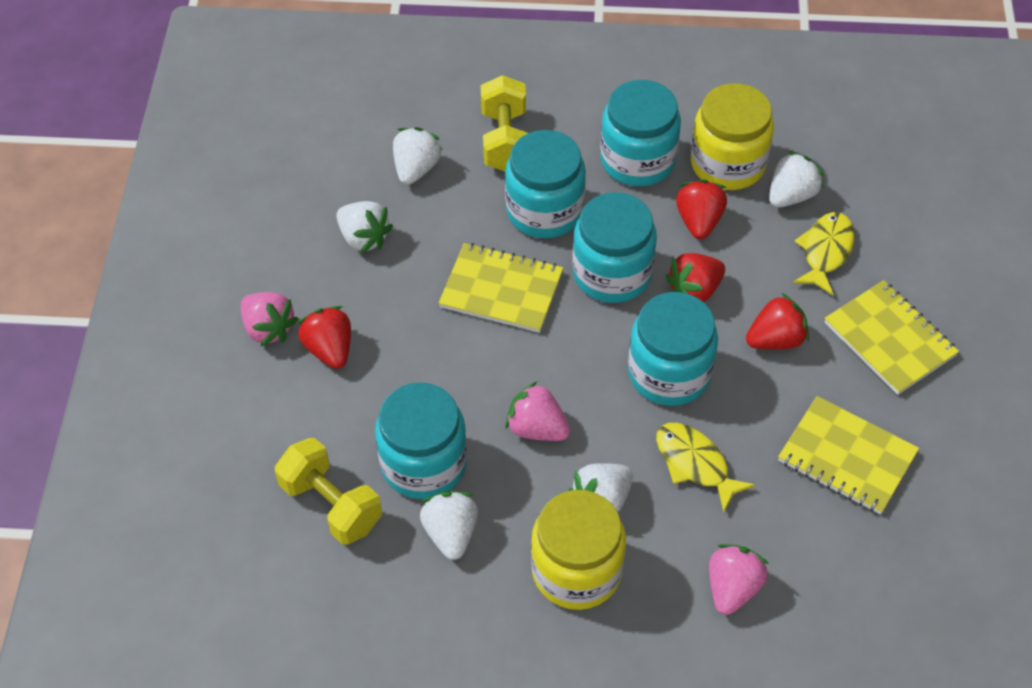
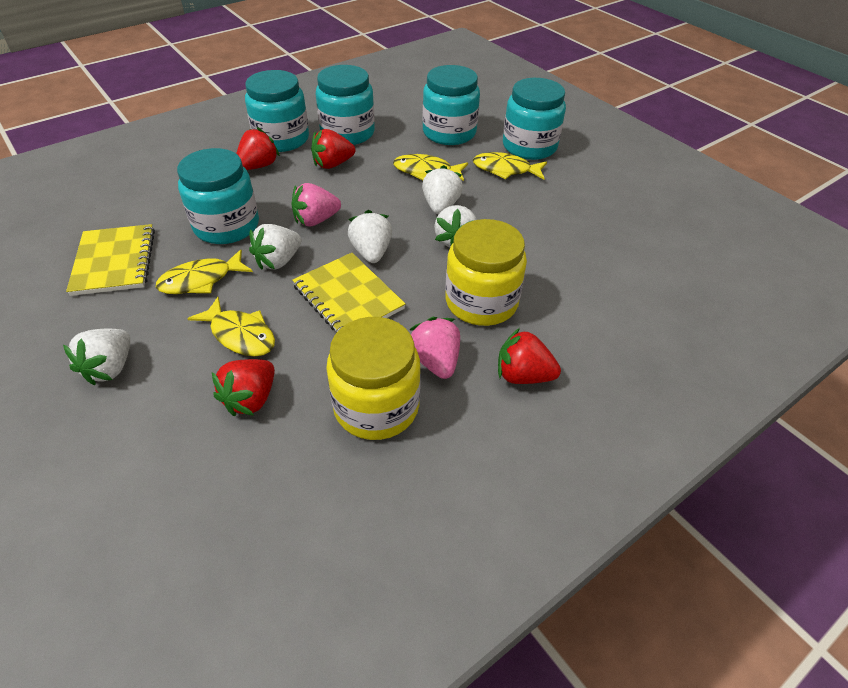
pink strawberry: 3 -> 2
yellow dumbbell: 2 -> 0
yellow fish: 2 -> 4
yellow notebook: 3 -> 2

